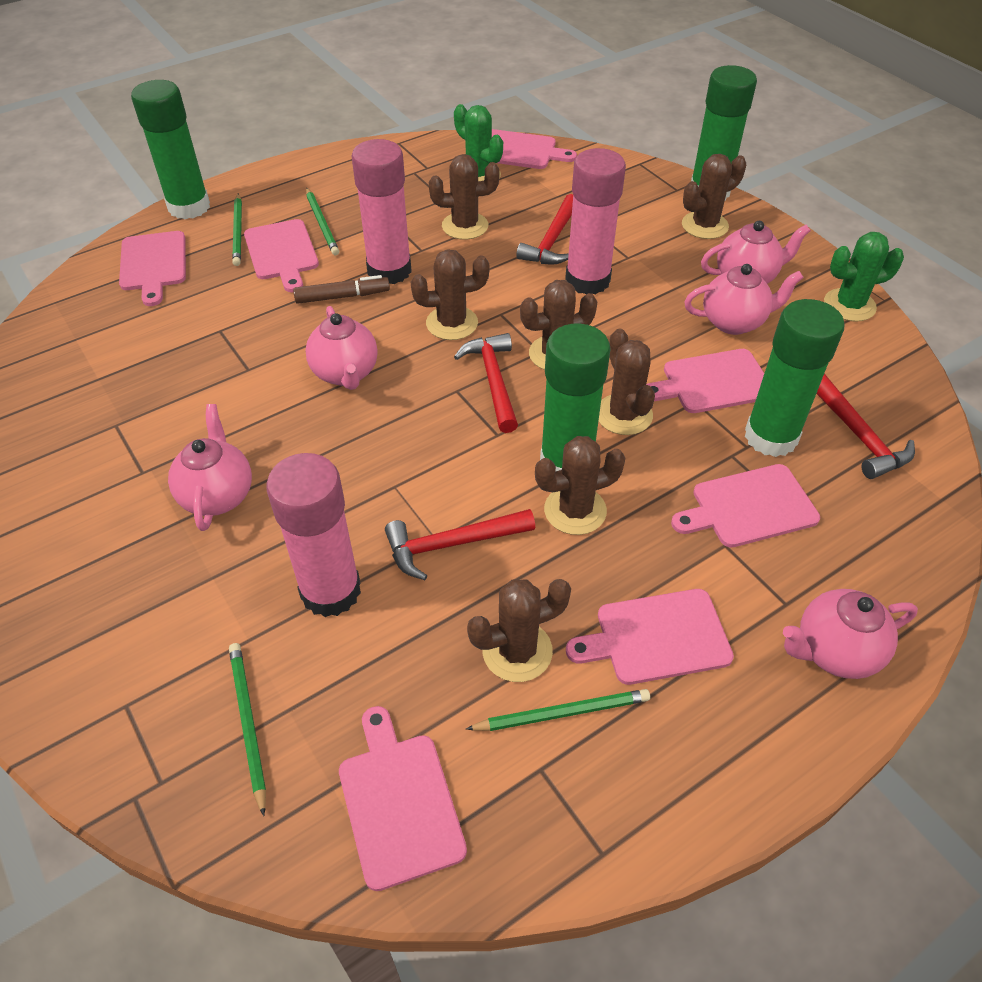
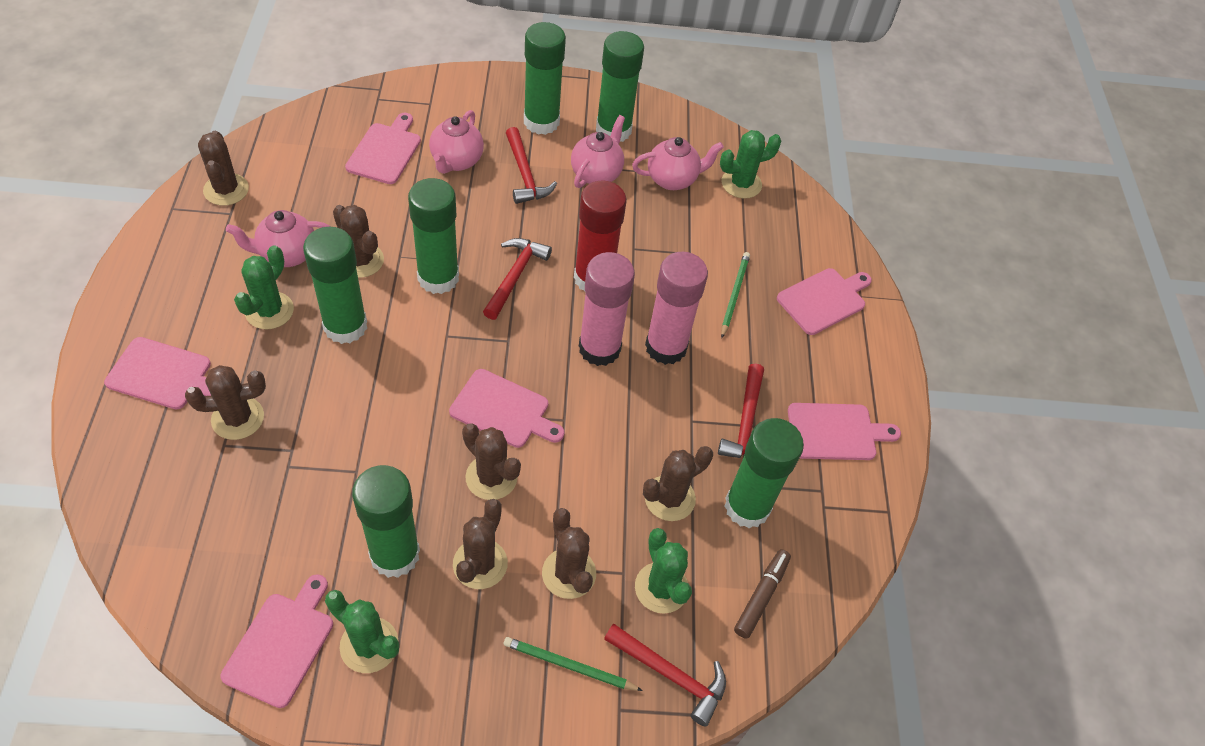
green cactus: 2 -> 4
green glue stick: 4 -> 6
green pencil: 4 -> 2
pink cutting board: 7 -> 6
pink glue stick: 3 -> 2
pink teapot: 5 -> 4
red glue stick: 0 -> 1

